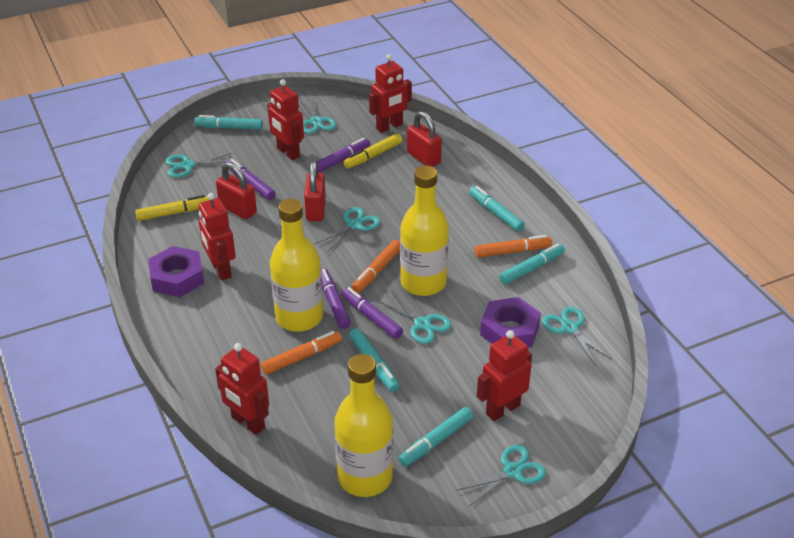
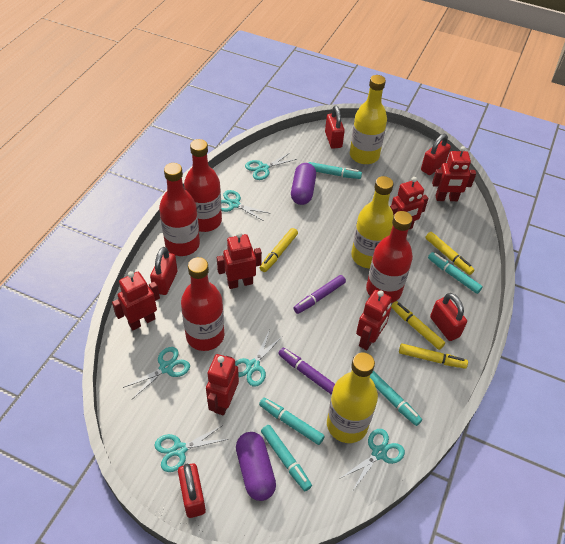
orange marker: 3 -> 0
purple capsule: 0 -> 2
purple marker: 4 -> 2
purple nut: 2 -> 0
red bottle: 0 -> 4
red padlock: 3 -> 5
red robot: 5 -> 6
yellow marker: 2 -> 4

